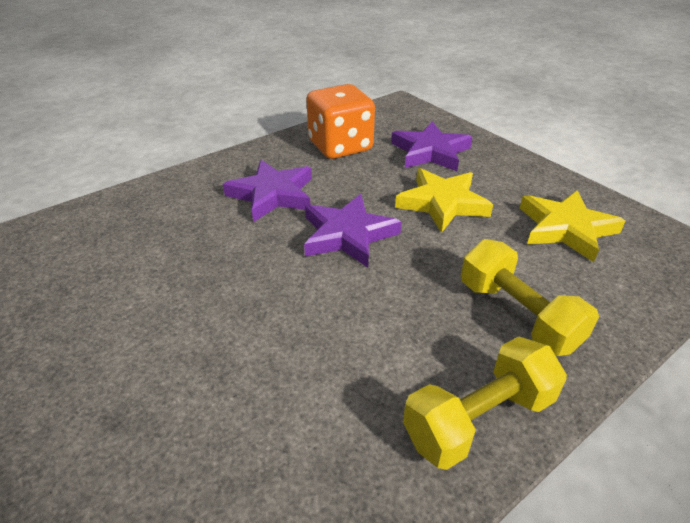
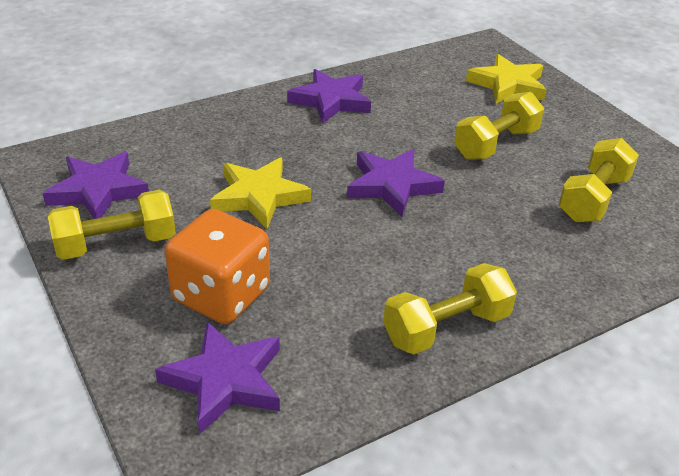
purple star: 3 -> 4
yellow dumbbell: 2 -> 4

